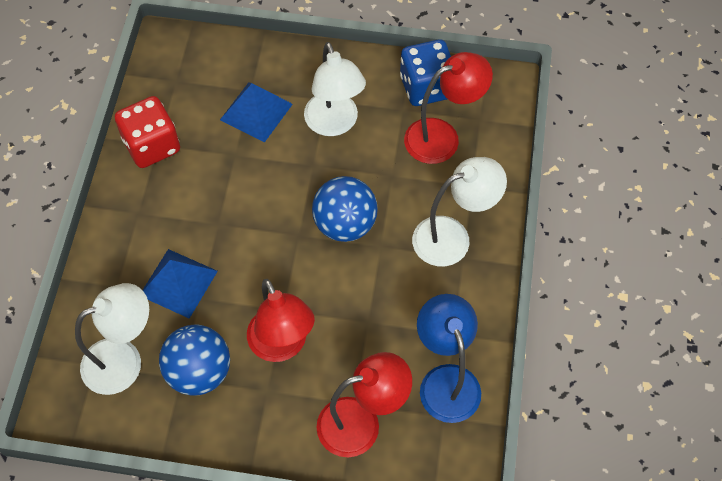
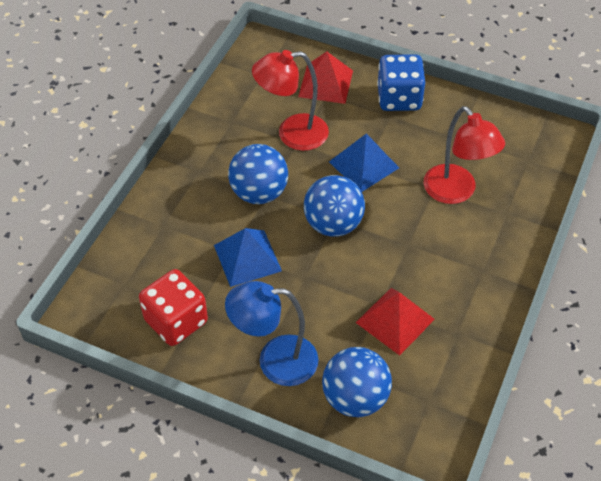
blue ball: 2 -> 3
red lamp: 3 -> 2
red pyramid: 0 -> 2
white lamp: 3 -> 0

